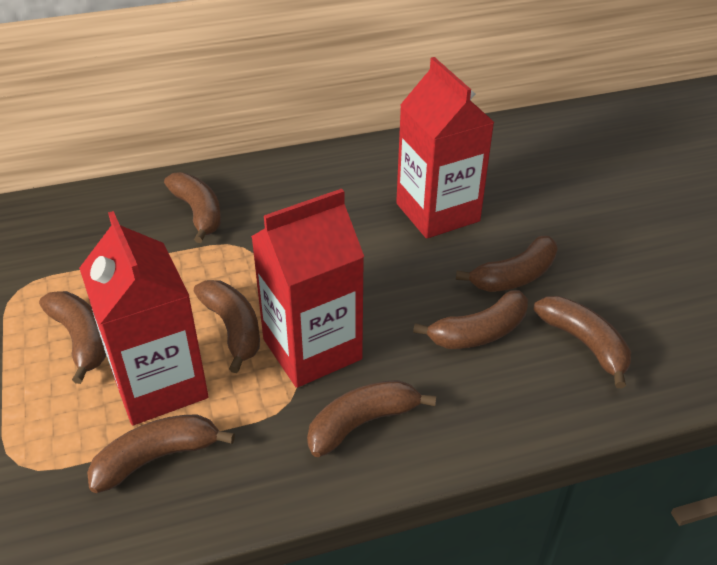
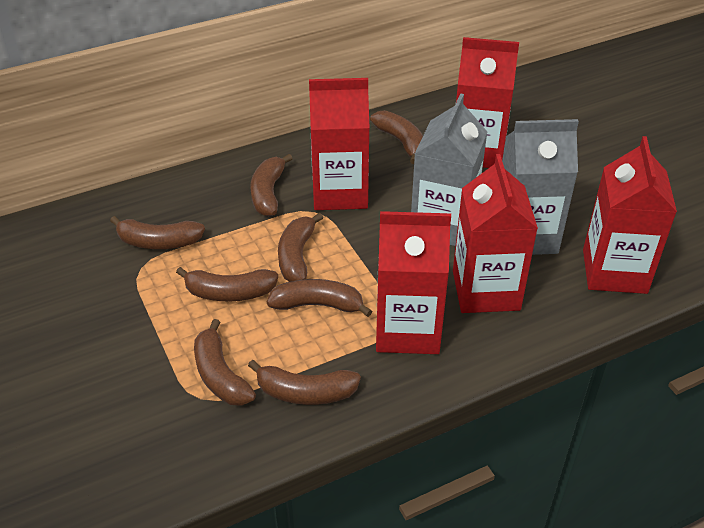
grey carton: 0 -> 2
red carton: 3 -> 5

